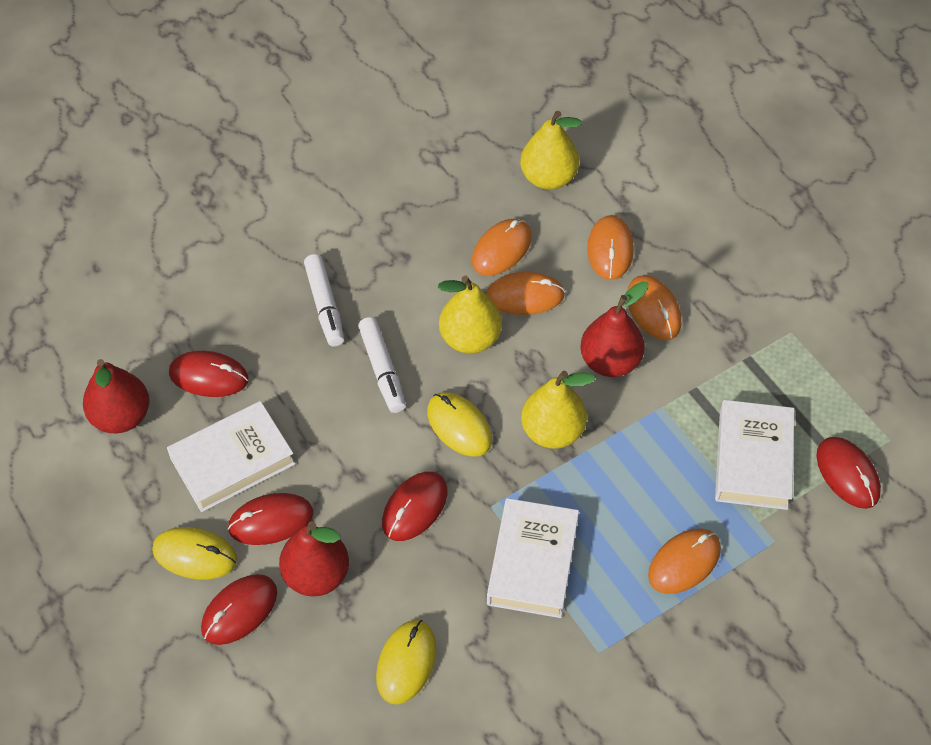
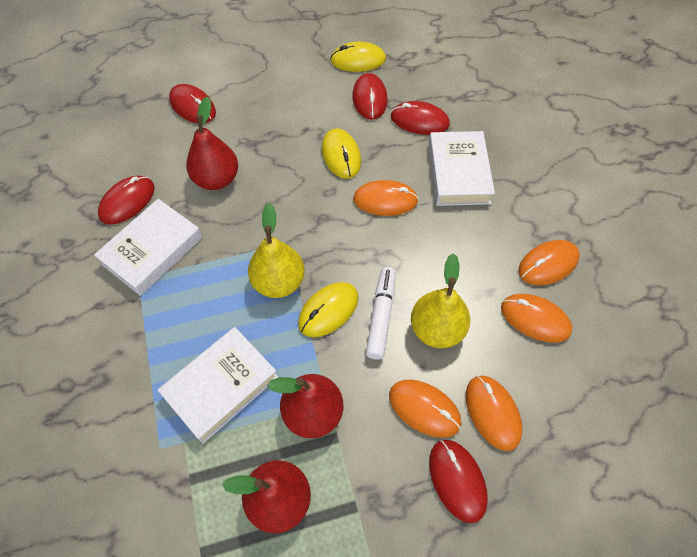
white marker: 2 -> 1
yellow pear: 3 -> 2

